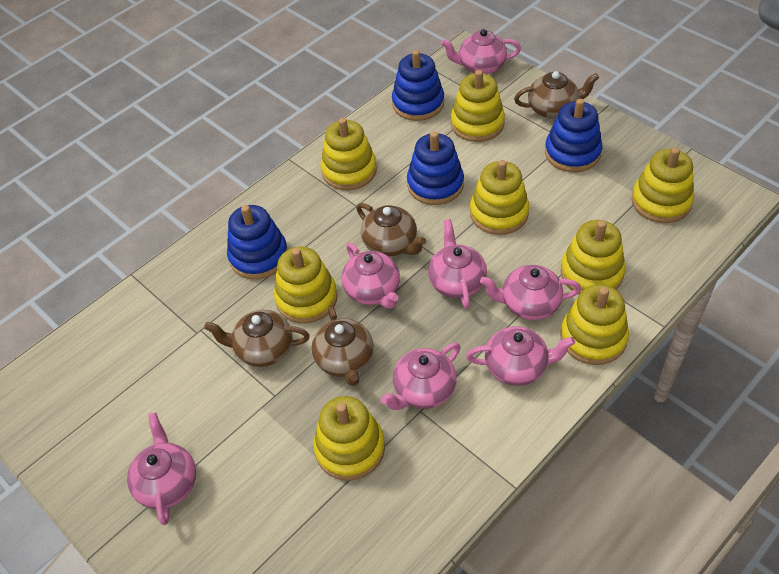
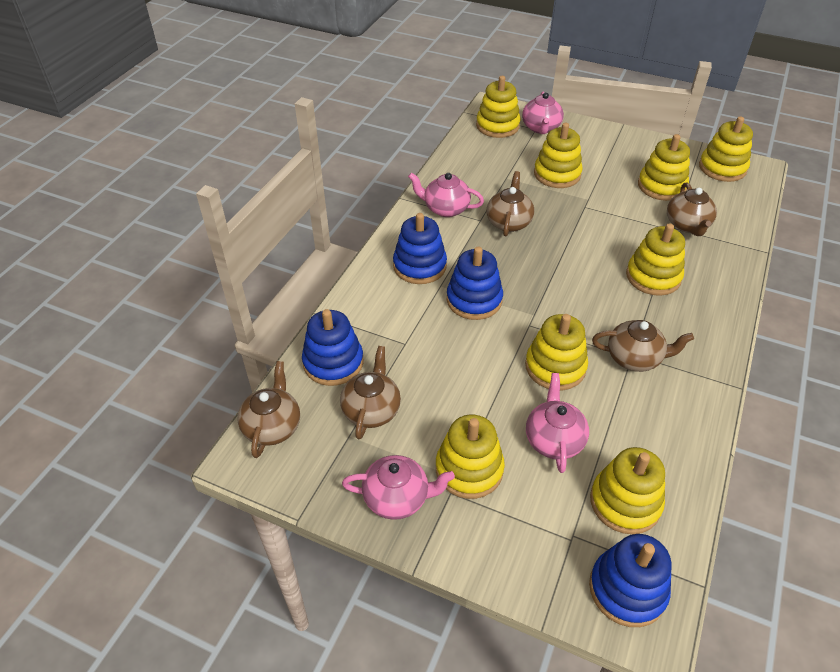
brown teapot: 4 -> 5
pink teapot: 7 -> 4

